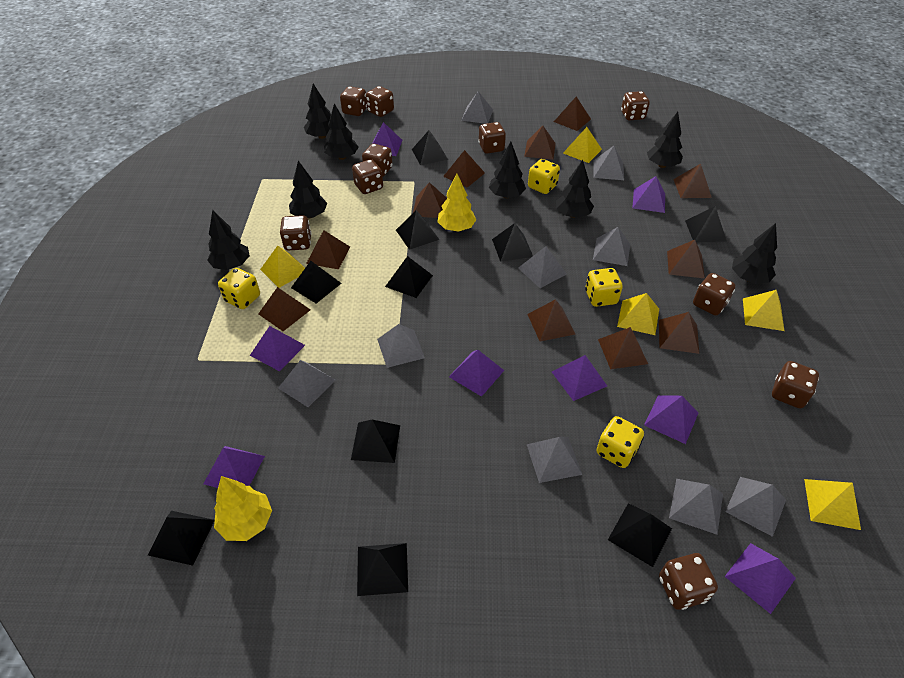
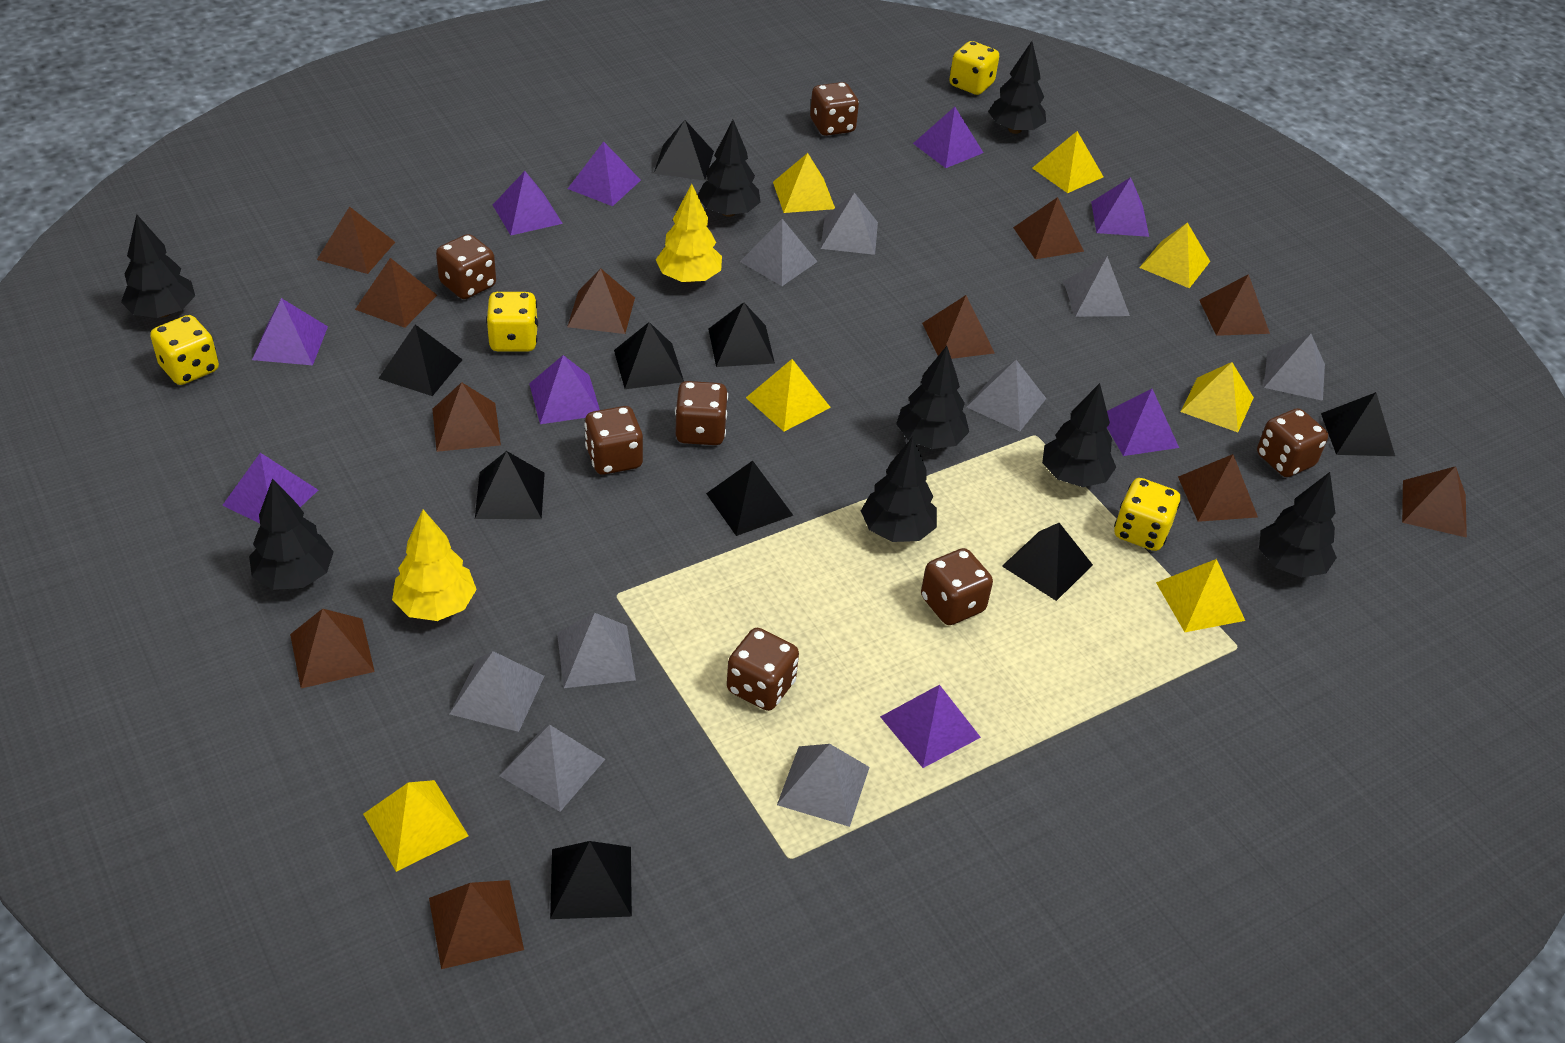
black pyramid: 10 -> 9
brown dice: 10 -> 7
purple pyramid: 8 -> 9
yellow pyramid: 5 -> 7

